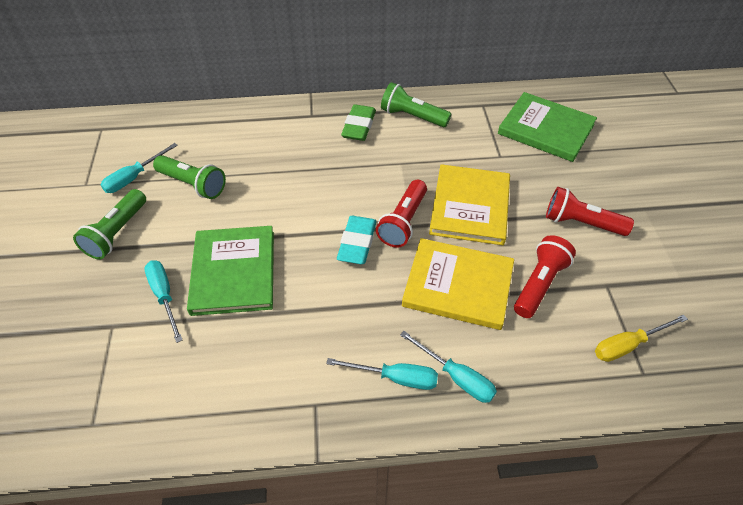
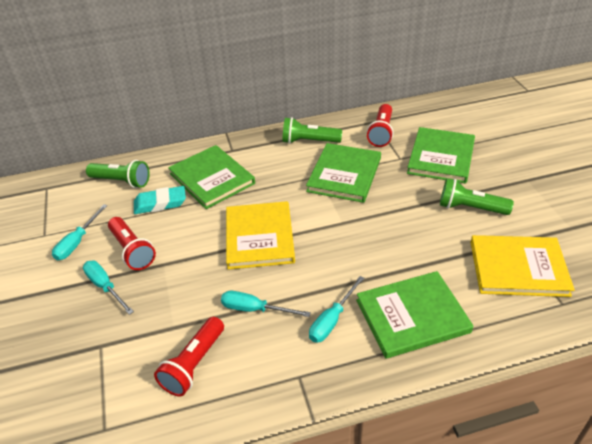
green book: 2 -> 4
green eraser: 1 -> 0
yellow screwdriver: 1 -> 0

